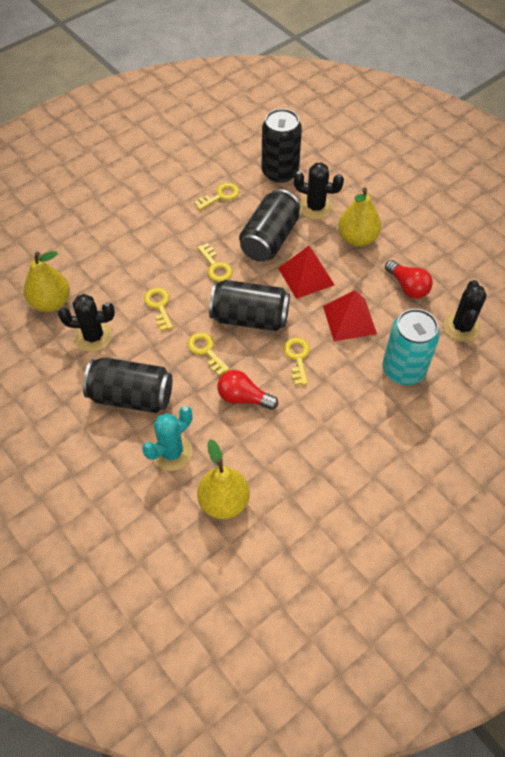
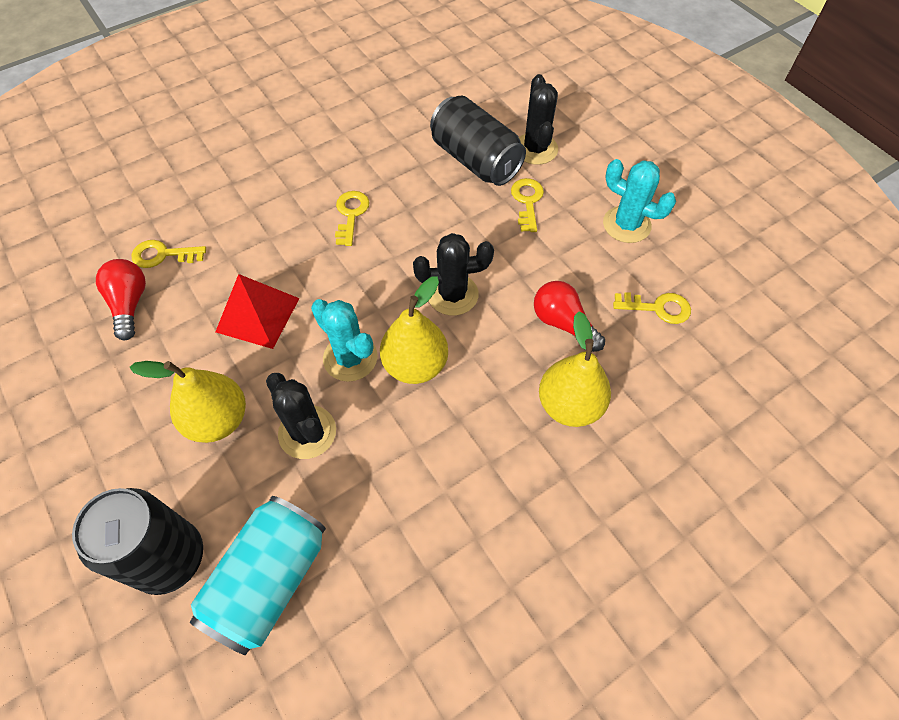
black can: 4 -> 2
red pyramid: 2 -> 1
turquoise cactus: 1 -> 2
yellow key: 5 -> 4

